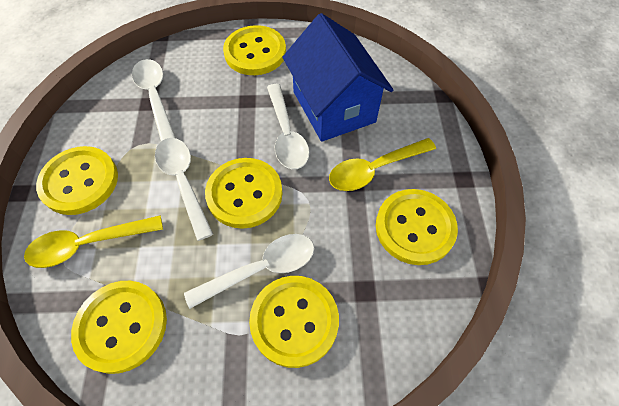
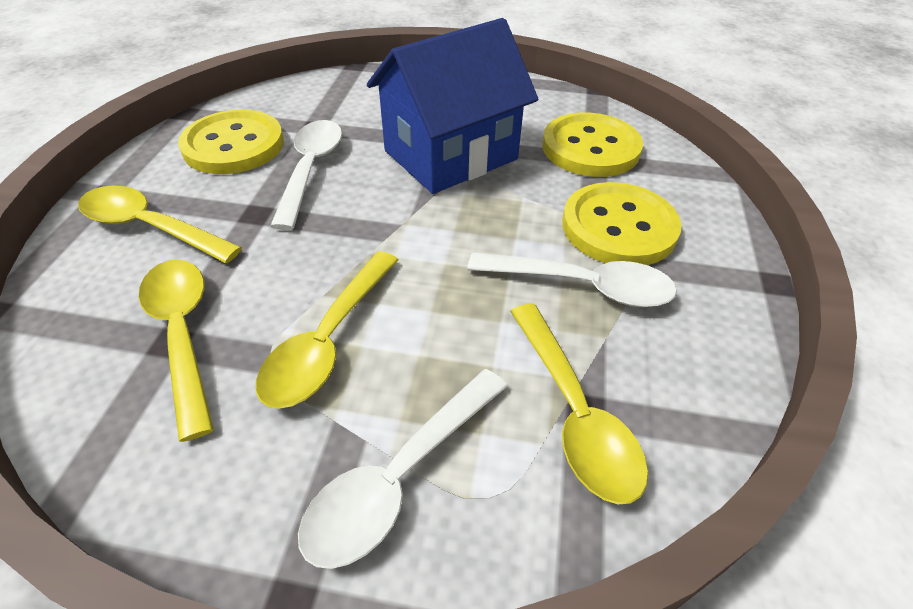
white spoon: 4 -> 3
yellow button: 6 -> 3
yellow spoon: 2 -> 4

